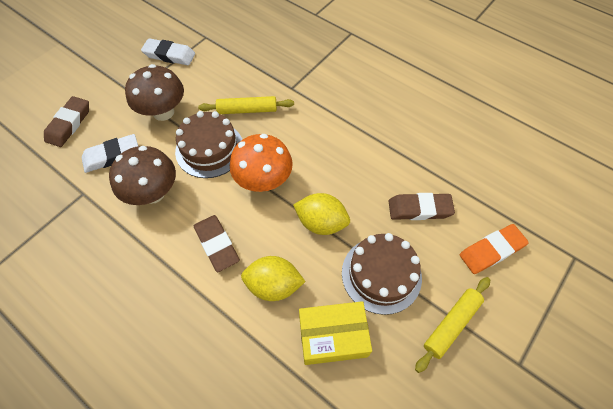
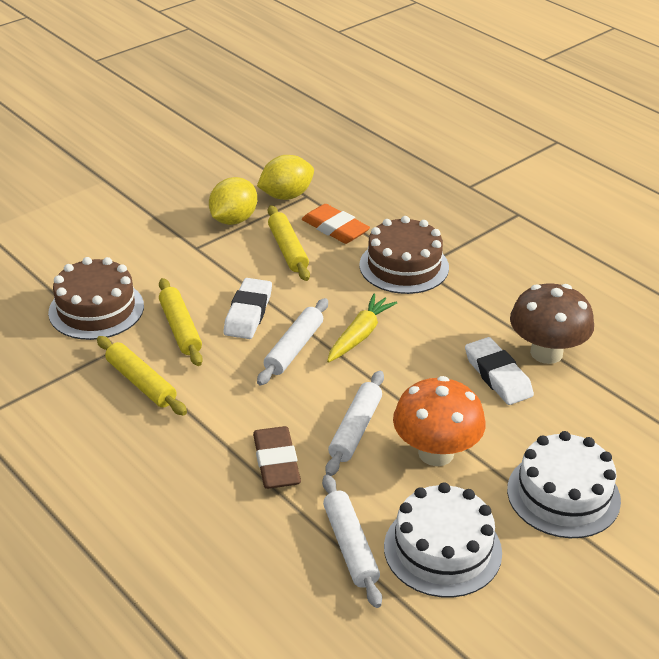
brown eraser: 3 -> 1
brown mushroom: 2 -> 1
white cake: 0 -> 2
white rolling pin: 0 -> 3
yellow box: 1 -> 0
yellow carrot: 0 -> 1
yellow rolling pin: 2 -> 3

